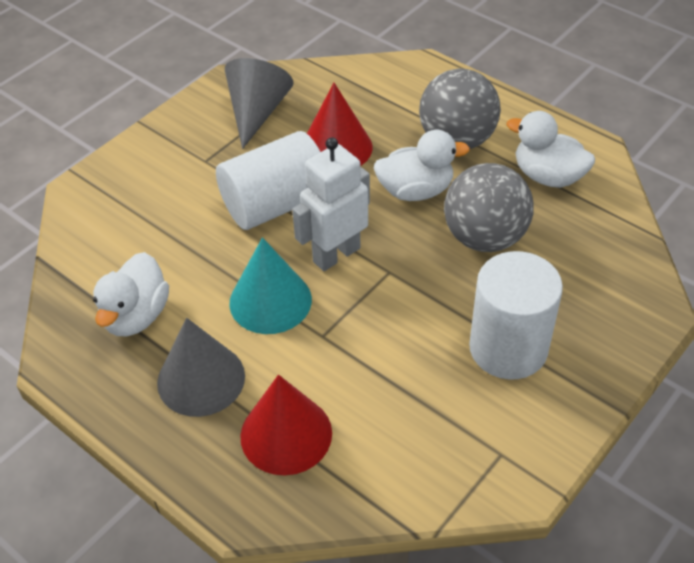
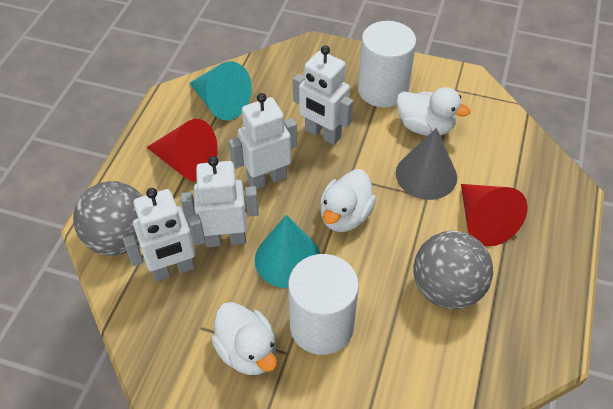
grey cone: 2 -> 1
turquoise cone: 1 -> 2
white robot: 1 -> 4

